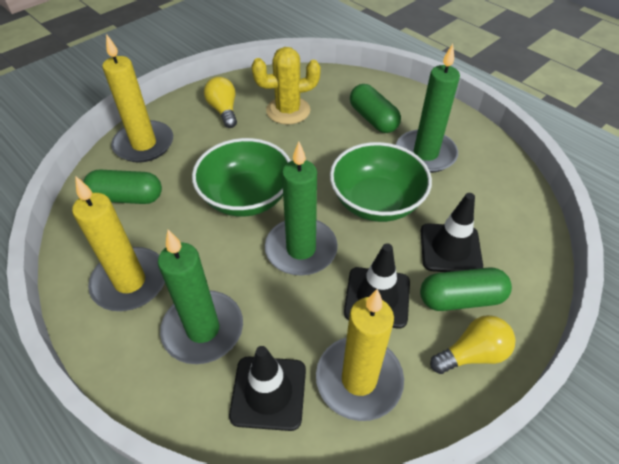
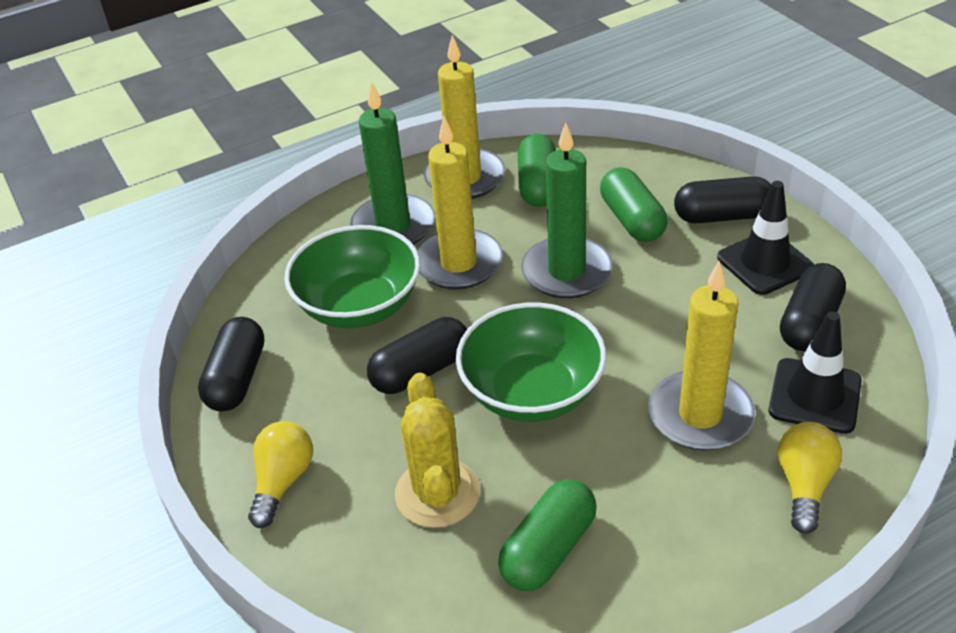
black capsule: 0 -> 4
black traffic cone: 3 -> 2
green candle: 3 -> 2

